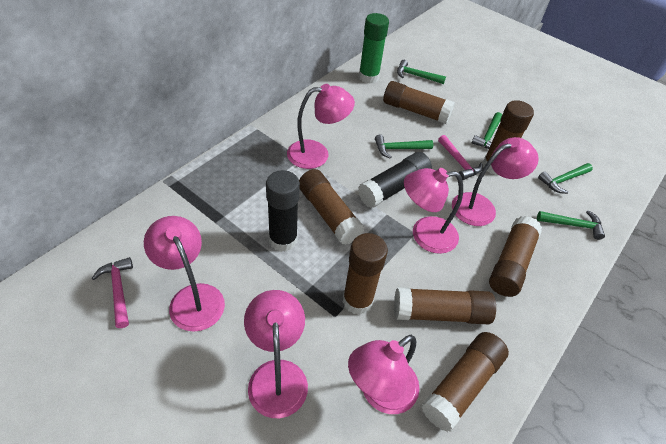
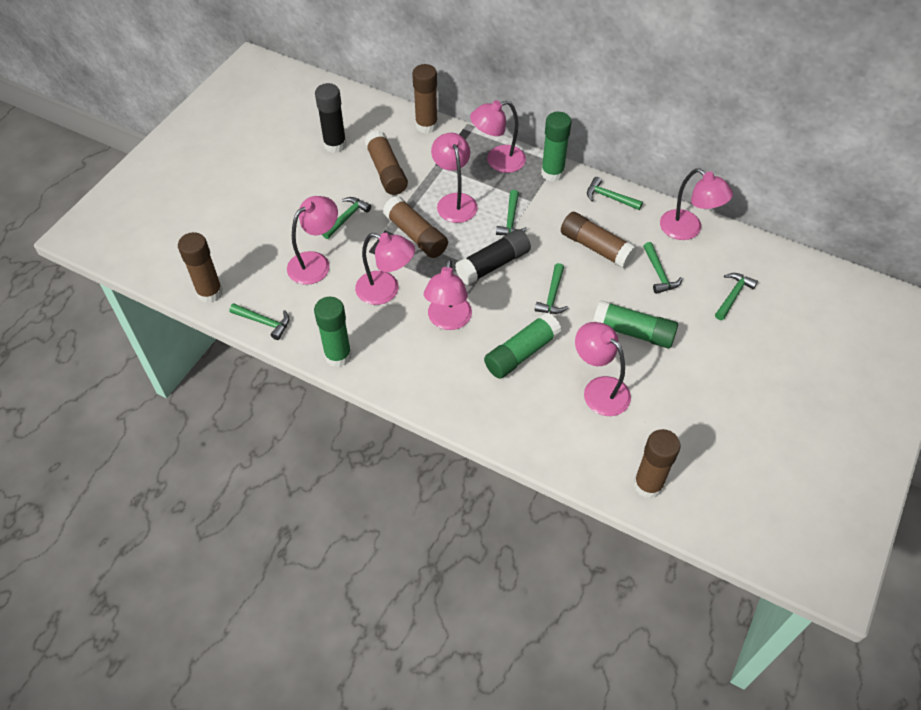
brown glue stick: 7 -> 6
green glue stick: 1 -> 4
green hammer: 5 -> 7
pink hammer: 2 -> 0
pink lamp: 6 -> 7

